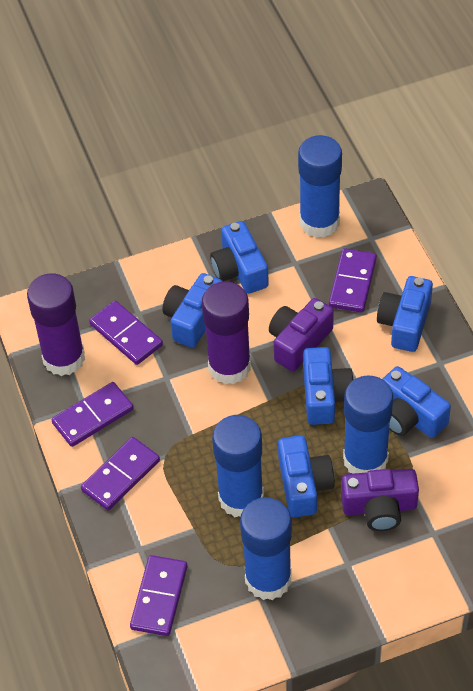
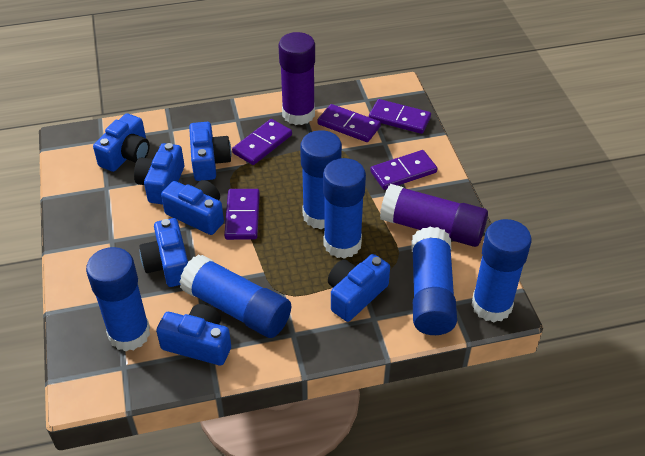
blue camera: 6 -> 7
blue glue stick: 4 -> 6
purple camera: 2 -> 0

